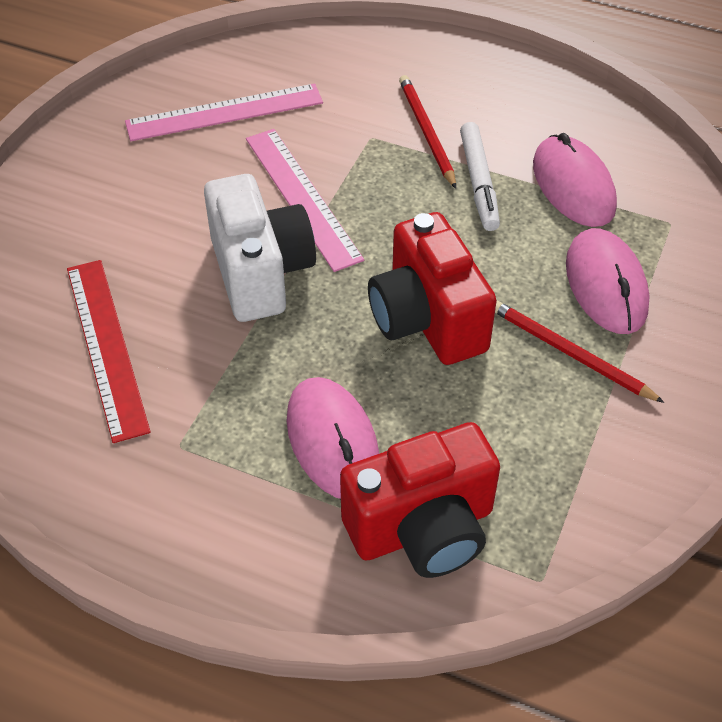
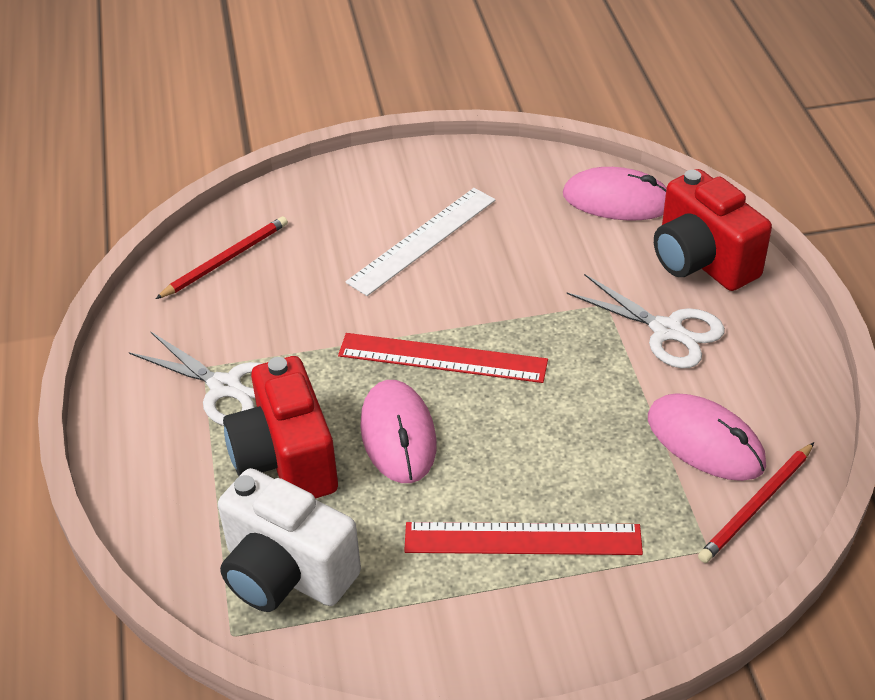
pink ruler: 2 -> 0
red ruler: 1 -> 2
white marker: 1 -> 0
white ruler: 0 -> 1
white scissors: 0 -> 2

